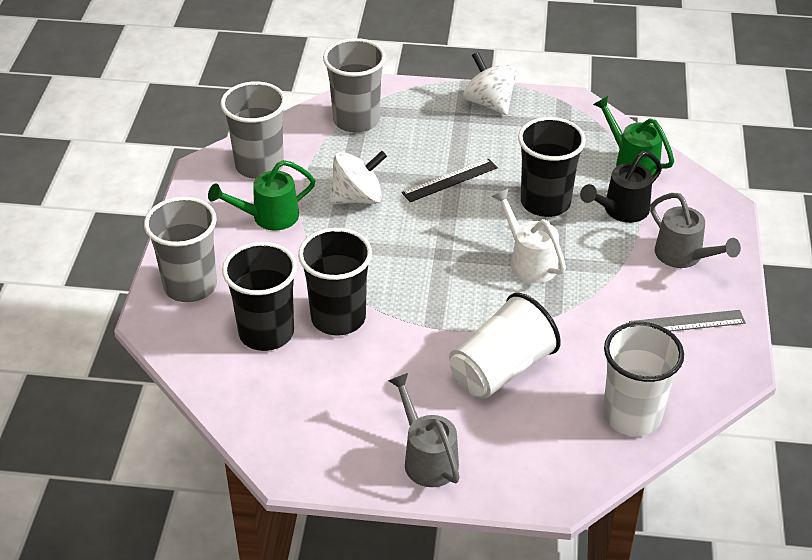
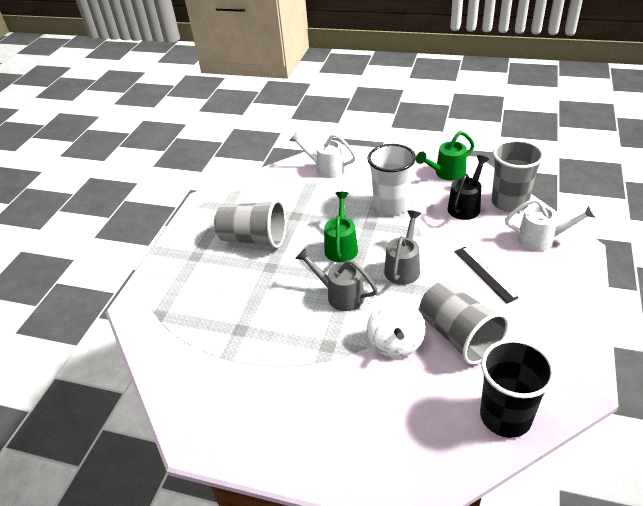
black cup: 3 -> 1
grey ruler: 1 -> 0
white cup: 2 -> 1
white spinning top: 2 -> 1
white watering can: 1 -> 2

